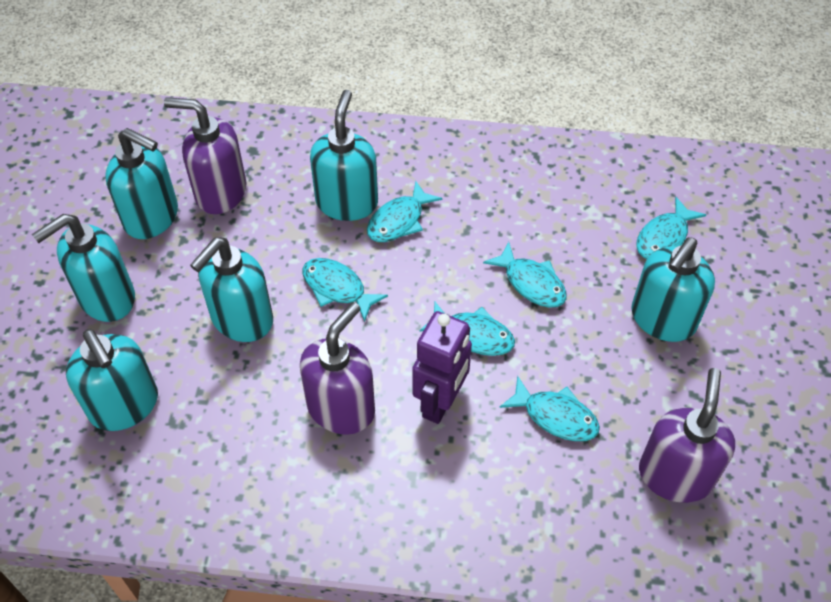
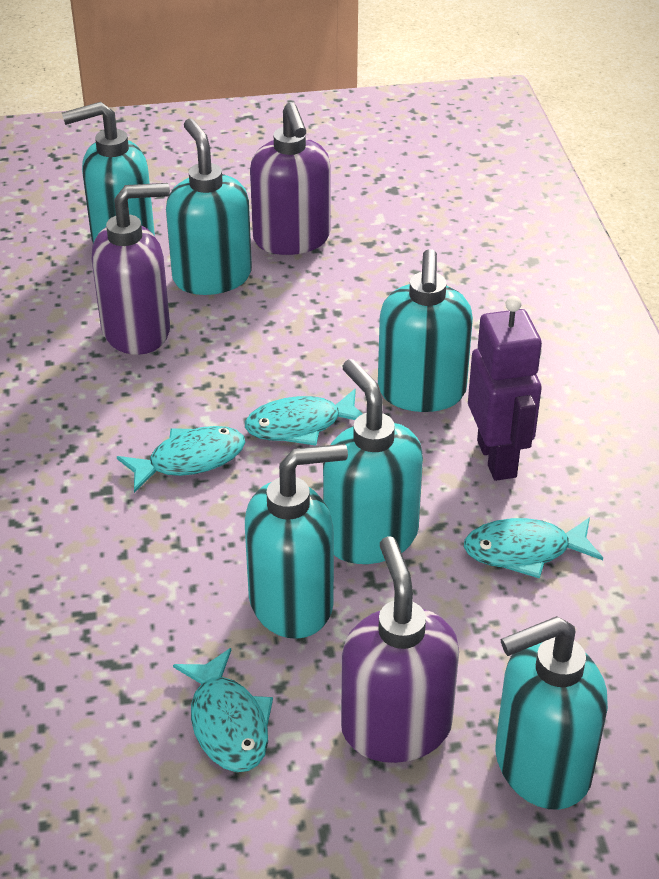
turquoise fish: 6 -> 4

